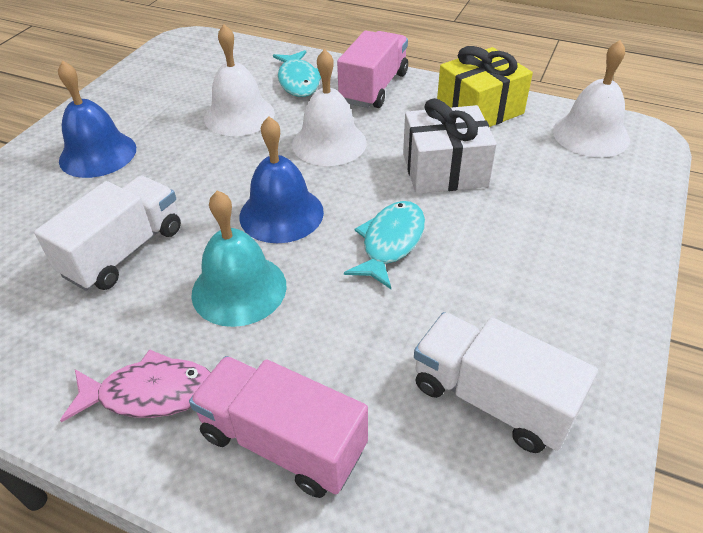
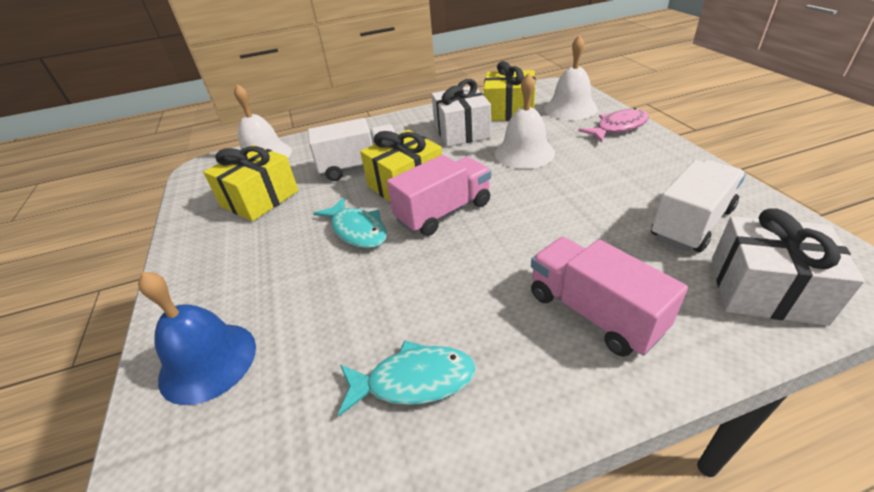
blue bell: 2 -> 1
turquoise bell: 1 -> 0
white gift: 1 -> 2
yellow gift: 1 -> 3

